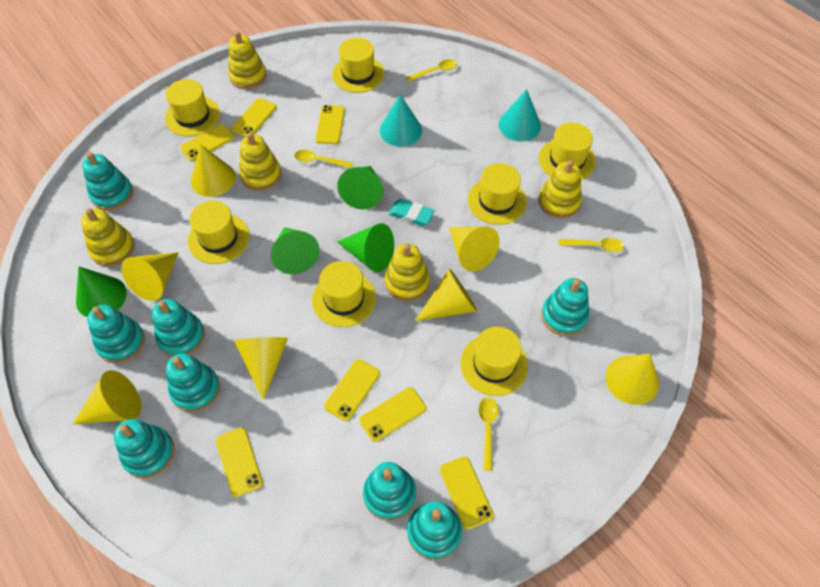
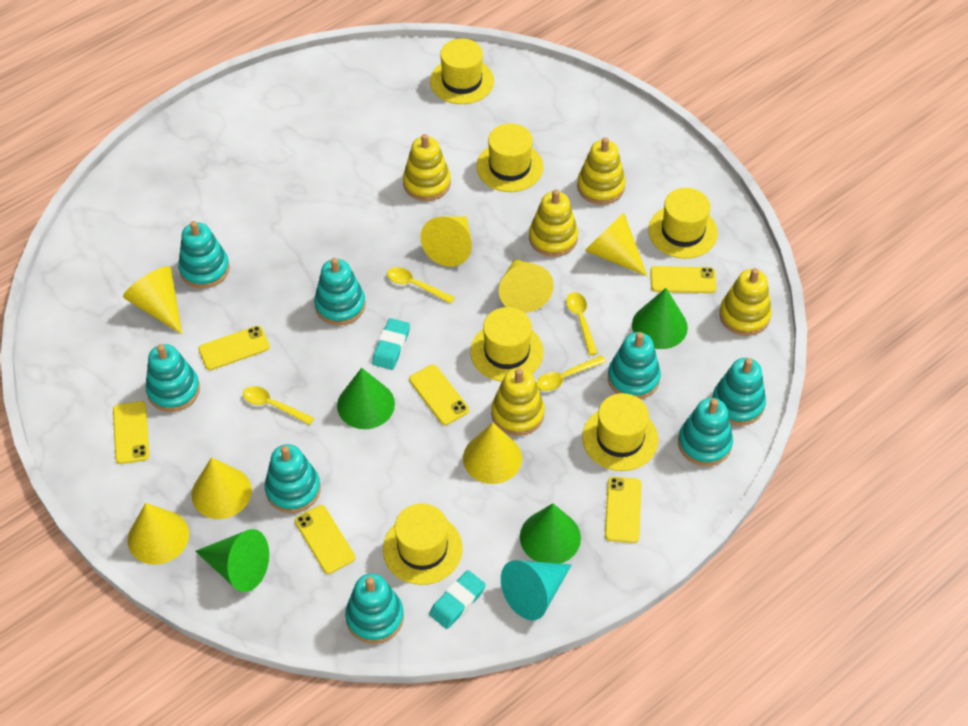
turquoise cone: 2 -> 1
turquoise eraser: 1 -> 2
yellow hat: 7 -> 6
yellow phone: 7 -> 6

